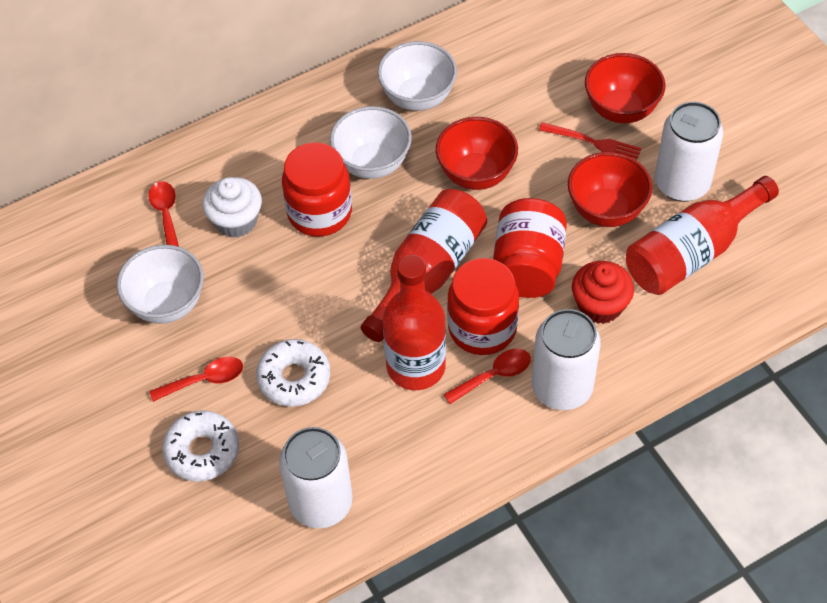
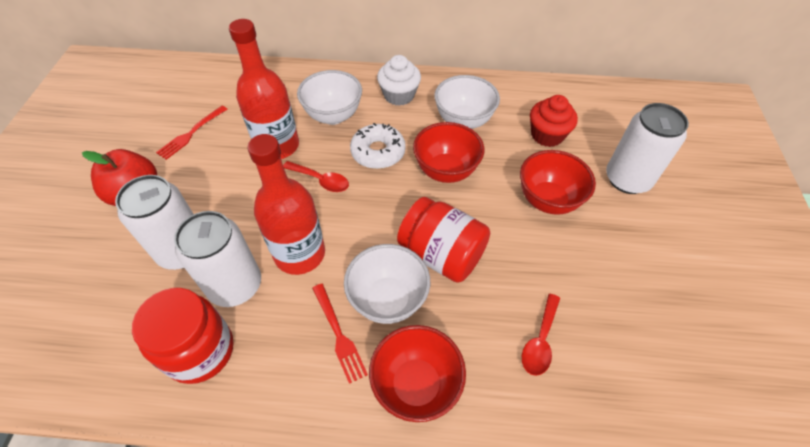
red apple: 0 -> 1
red bottle: 3 -> 2
red fork: 1 -> 2
red jar: 3 -> 2
red spoon: 3 -> 2
white donut: 2 -> 1

